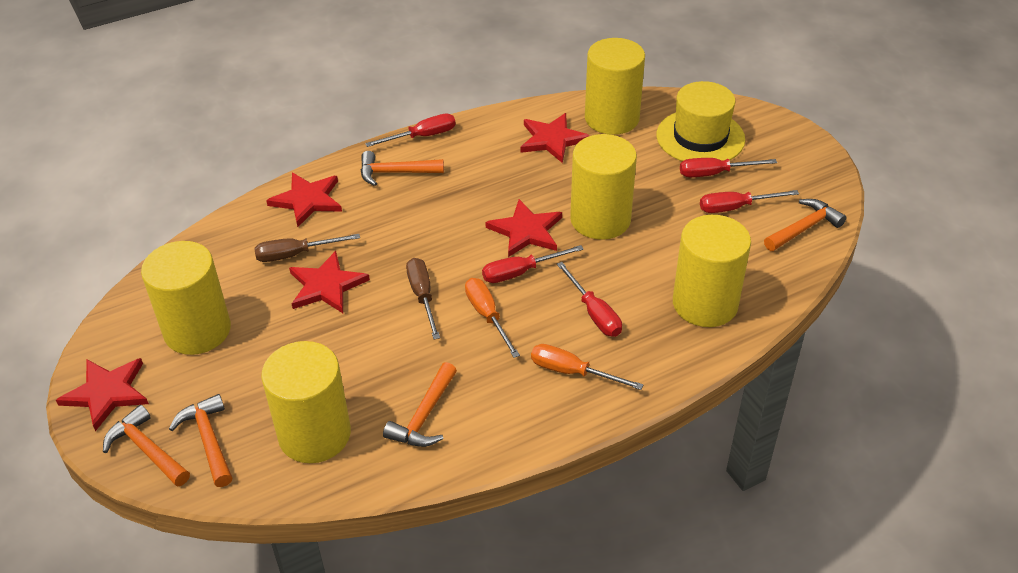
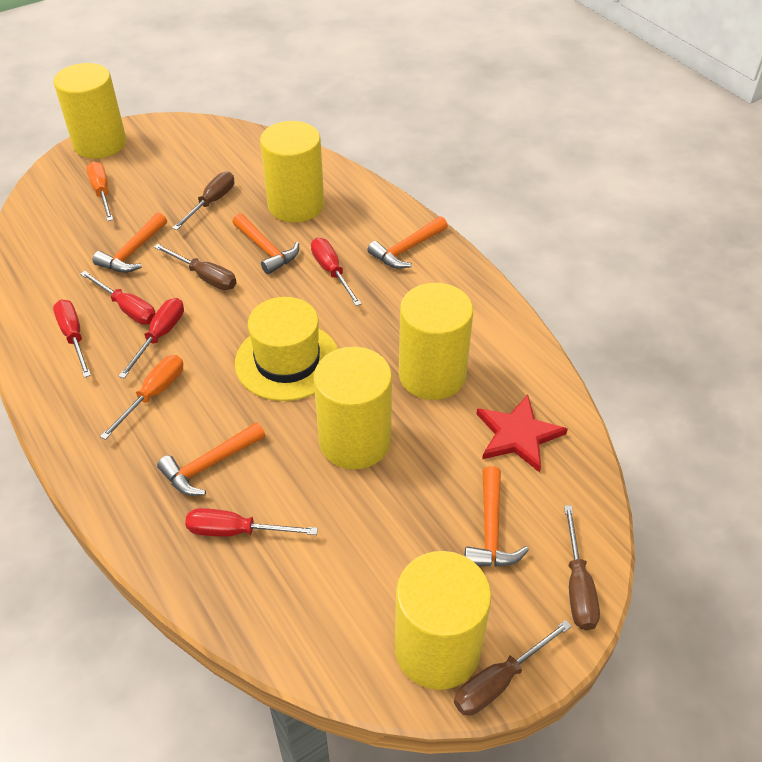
brown screwdriver: 2 -> 4
red star: 5 -> 1

